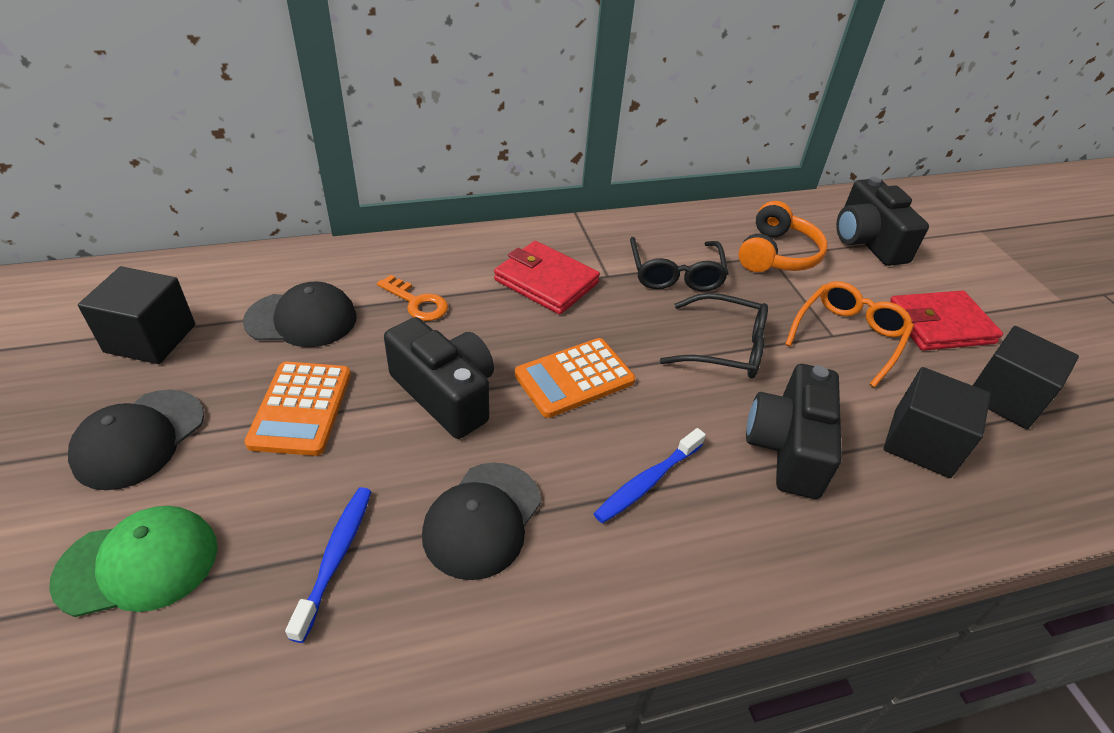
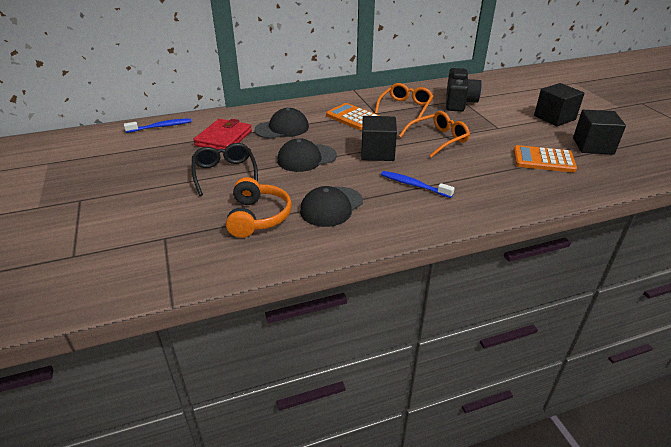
black camera: 3 -> 1
black glasses: 2 -> 1
green cap: 1 -> 0
orange glasses: 1 -> 2
orange key: 1 -> 0
red wallet: 2 -> 1

